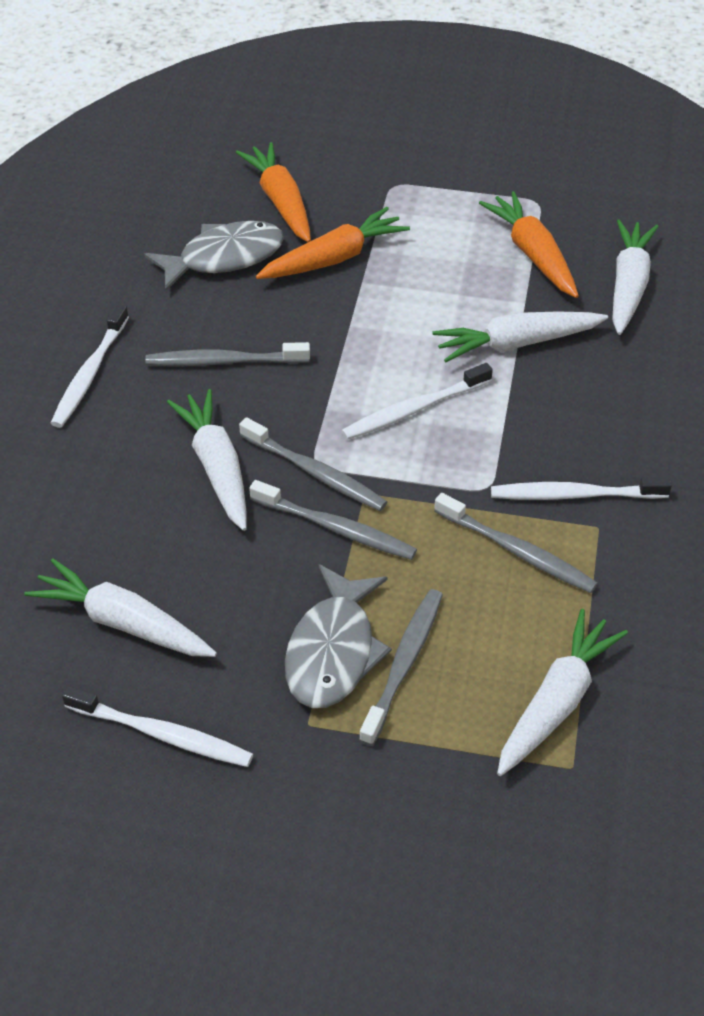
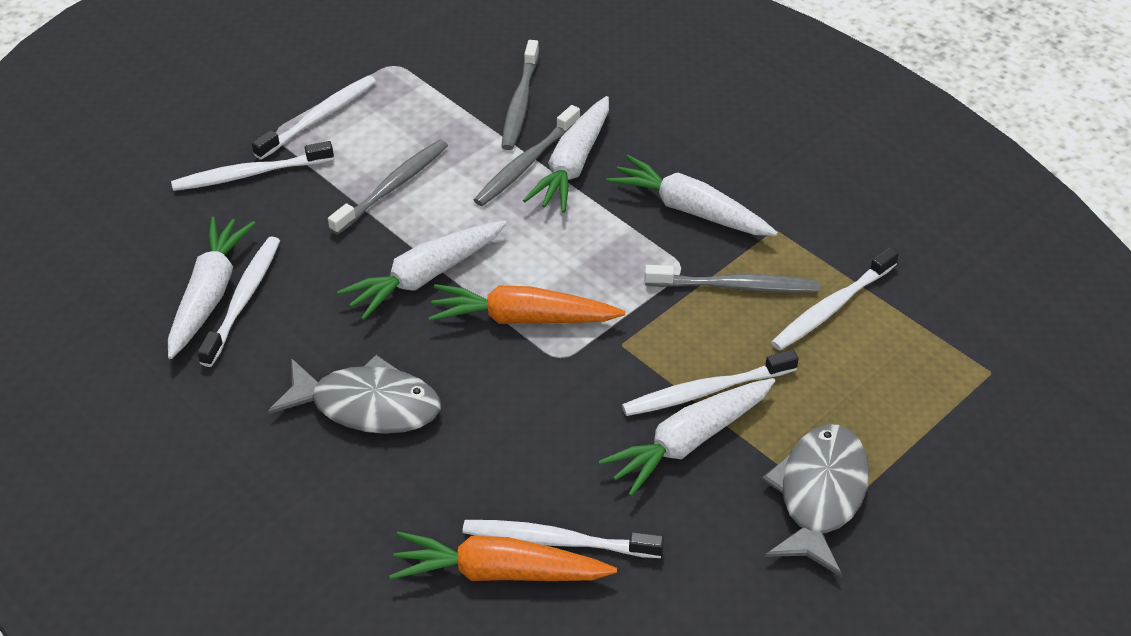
grey toothbrush: 5 -> 4
orange carrot: 3 -> 2
white toothbrush: 4 -> 6

